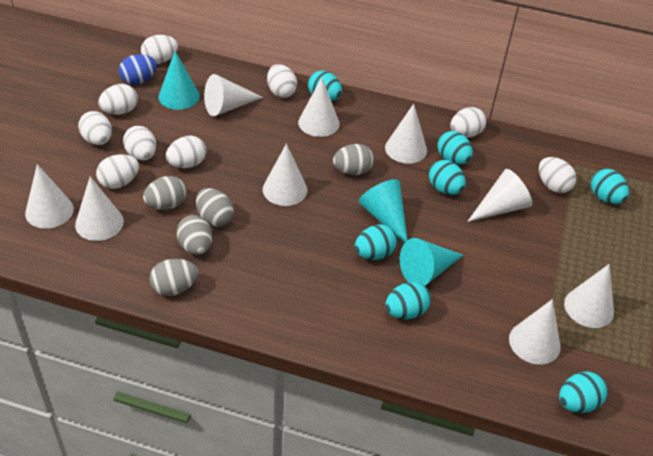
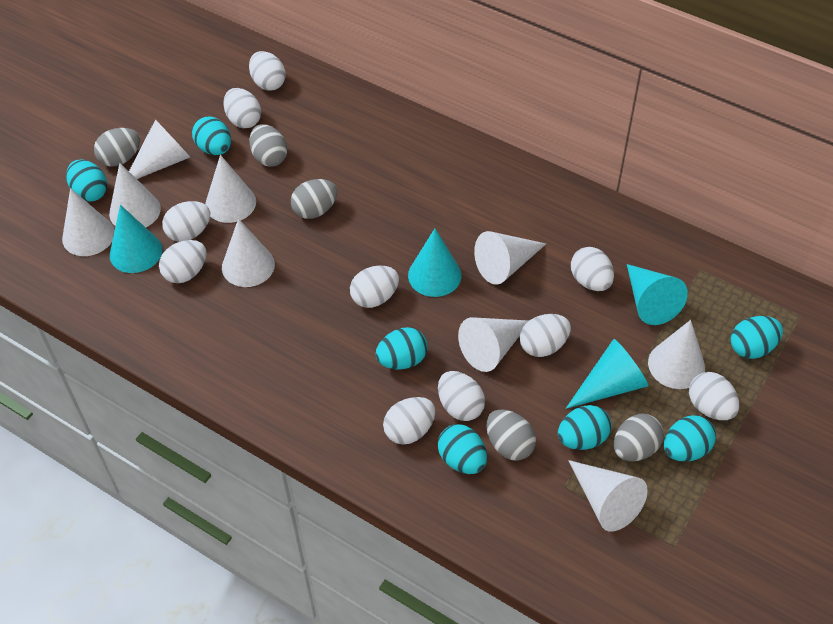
blue egg: 1 -> 0
turquoise cone: 3 -> 4
white egg: 9 -> 10

